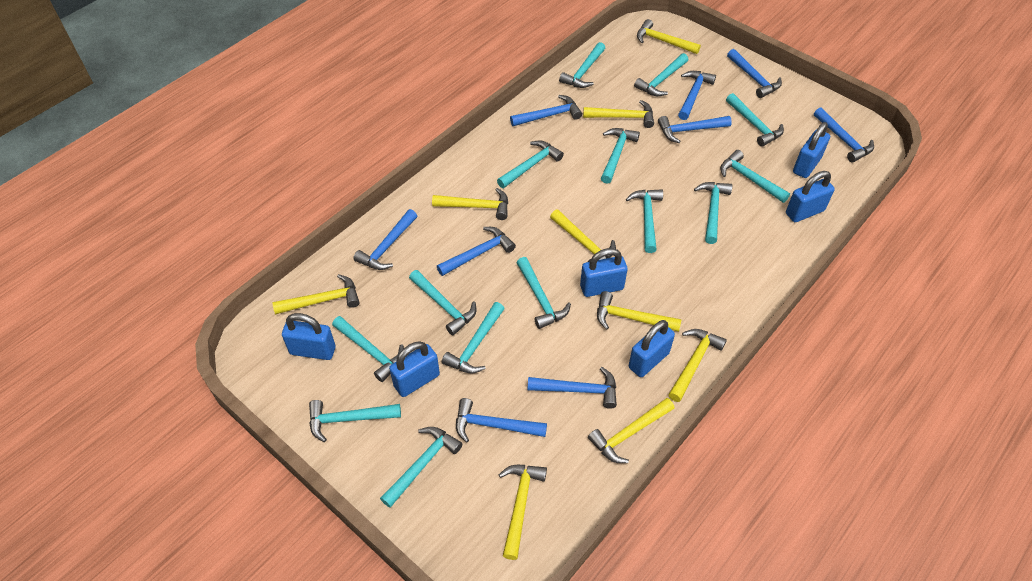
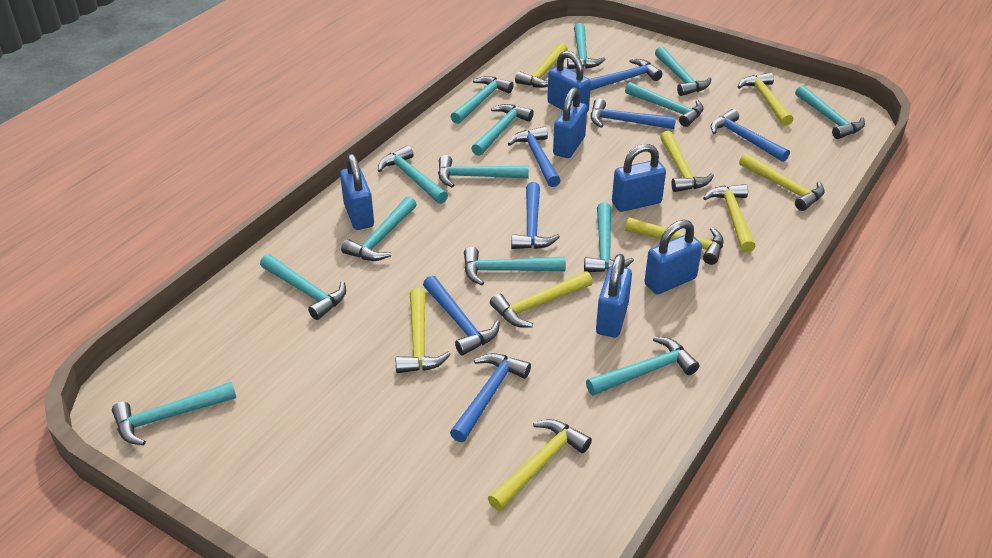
blue hammer: 9 -> 7

